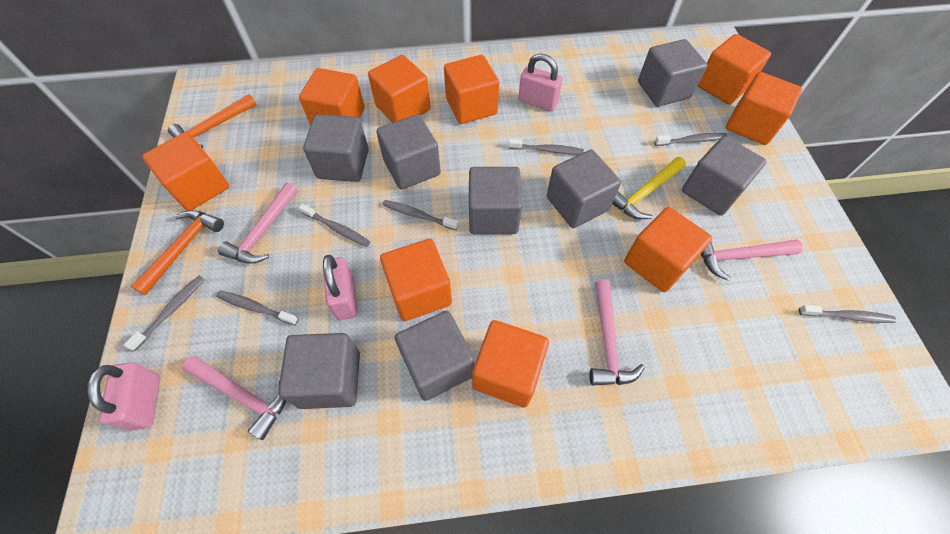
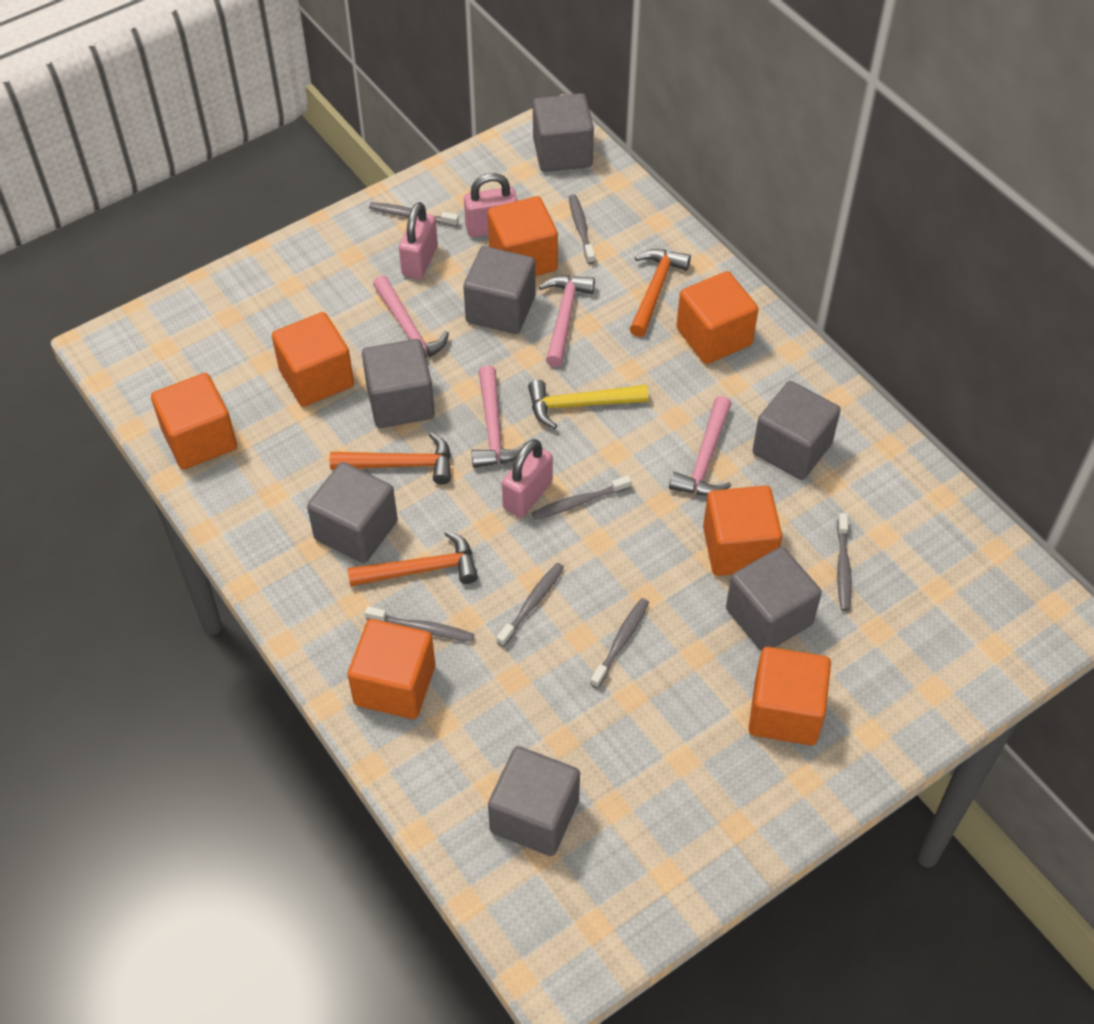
grey cube: 8 -> 7
orange cube: 9 -> 7
orange hammer: 2 -> 3

